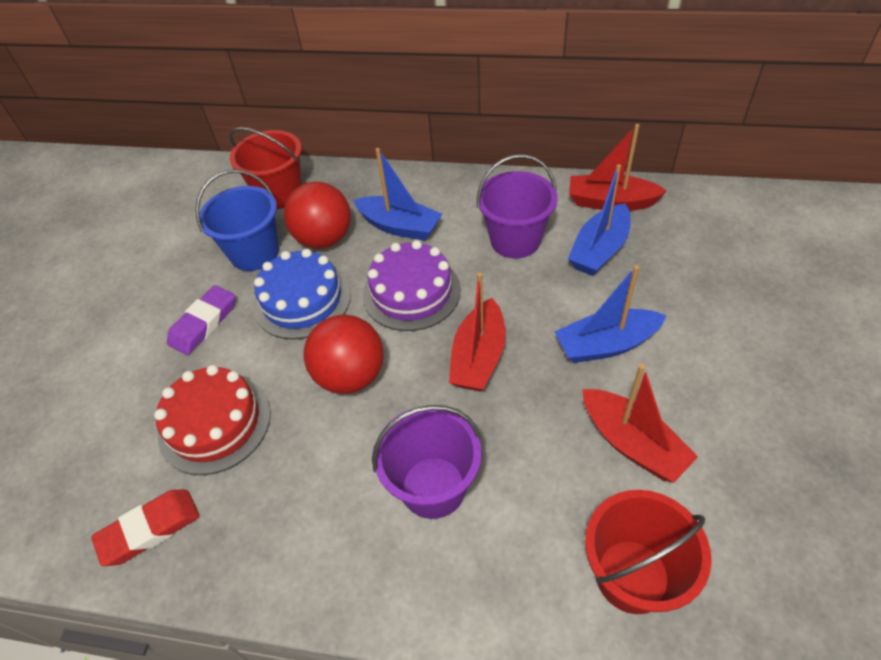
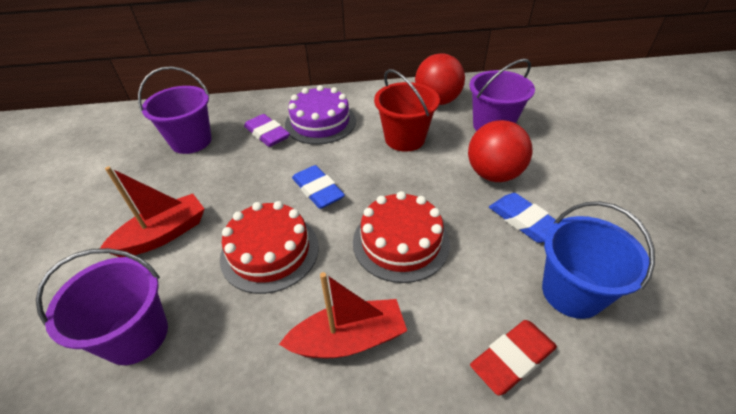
blue boat: 3 -> 0
blue cake: 1 -> 0
blue eraser: 0 -> 2
purple bucket: 2 -> 3
red boat: 3 -> 2
red bucket: 2 -> 1
red cake: 1 -> 2

